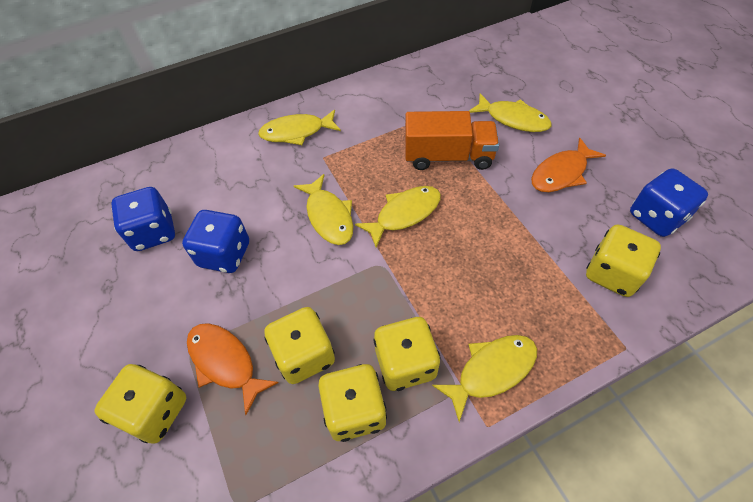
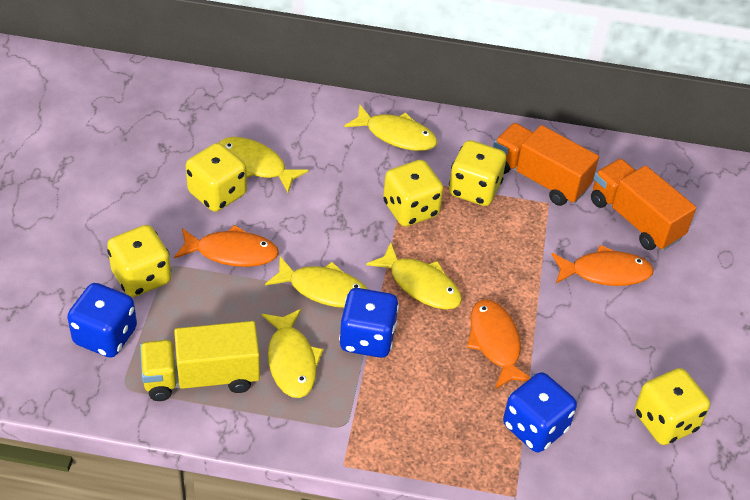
orange fish: 2 -> 3
orange truck: 1 -> 2
yellow truck: 0 -> 1

